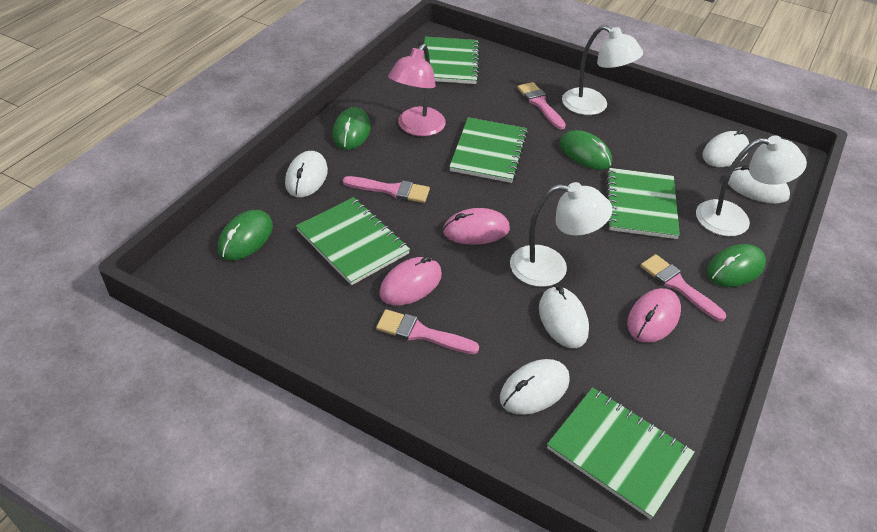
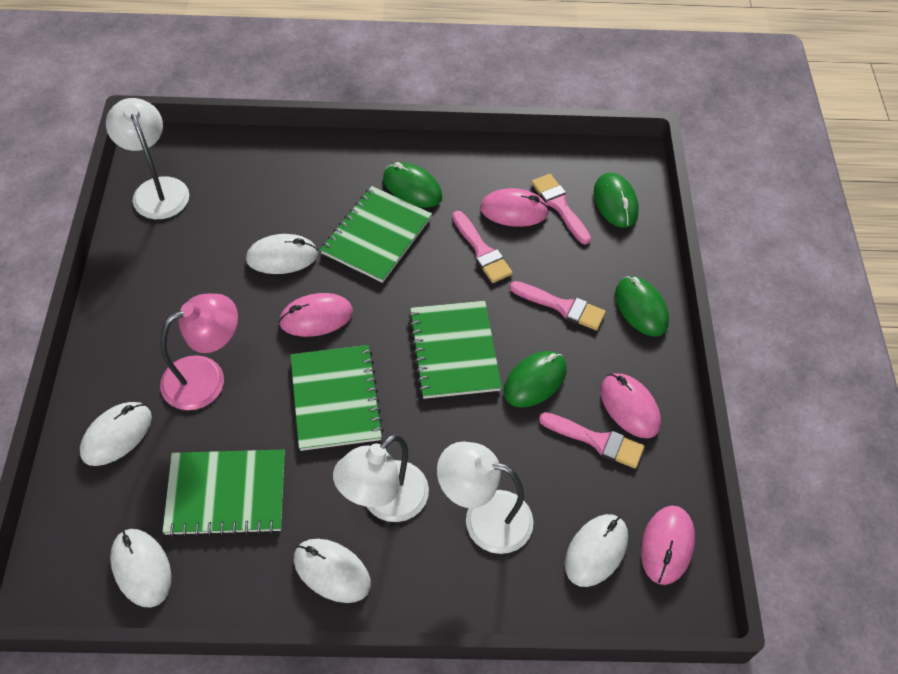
green notebook: 5 -> 4
pink mouse: 3 -> 4

